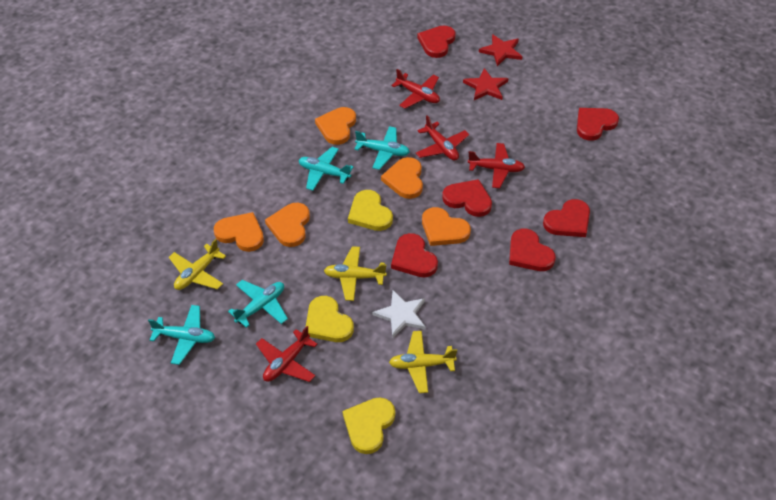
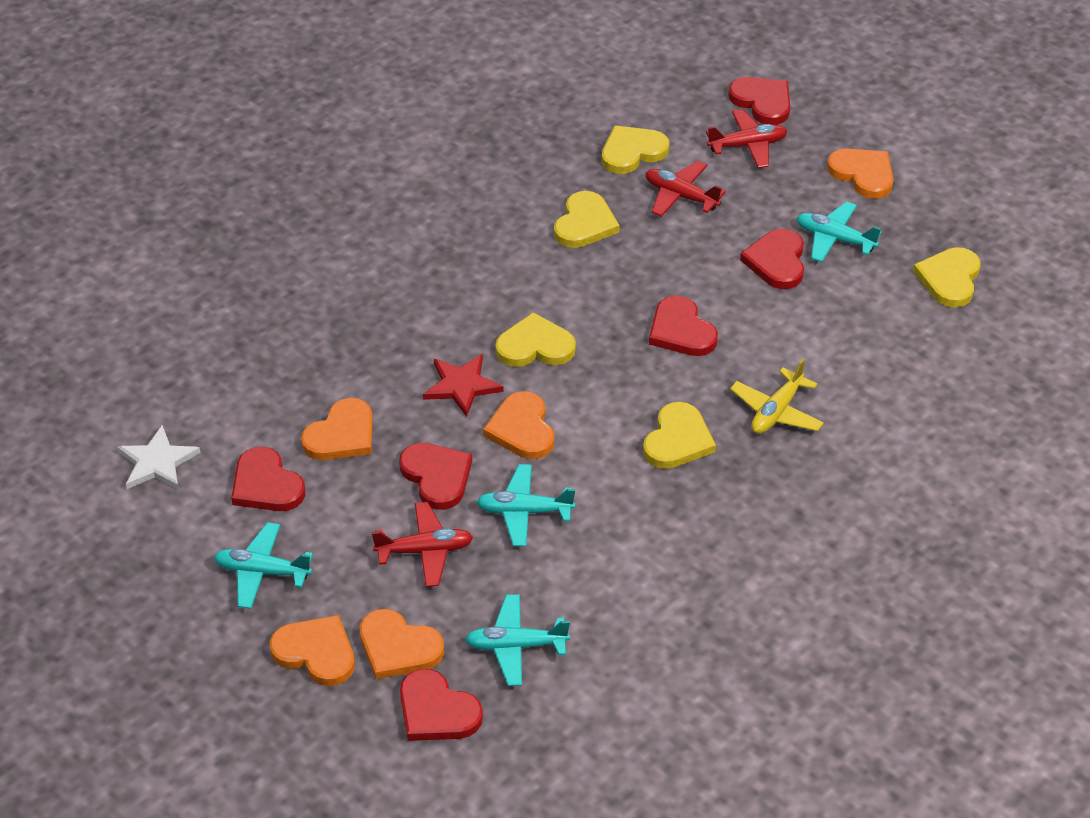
red plane: 4 -> 3
red star: 2 -> 1
yellow heart: 3 -> 5
yellow plane: 3 -> 1

